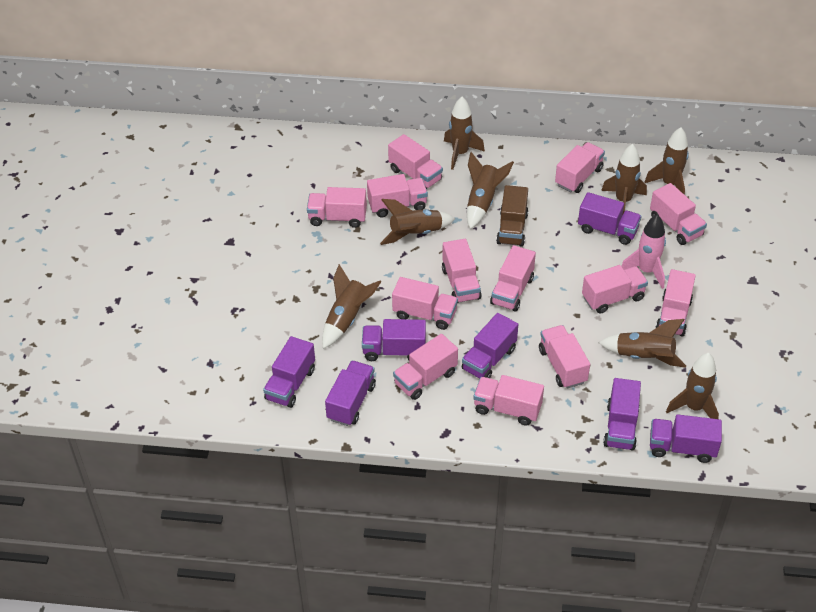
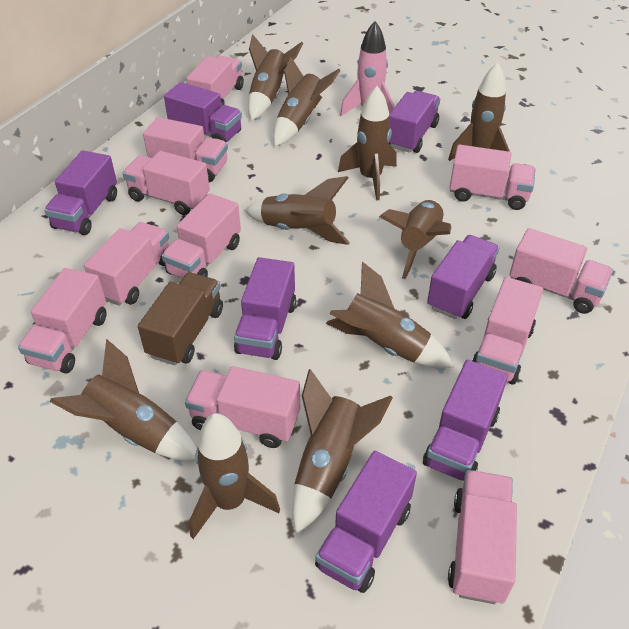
brown rocket: 8 -> 10
pink truck: 13 -> 11

